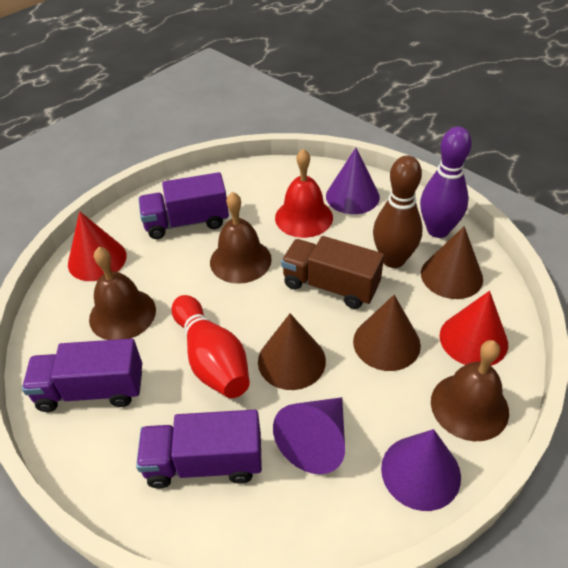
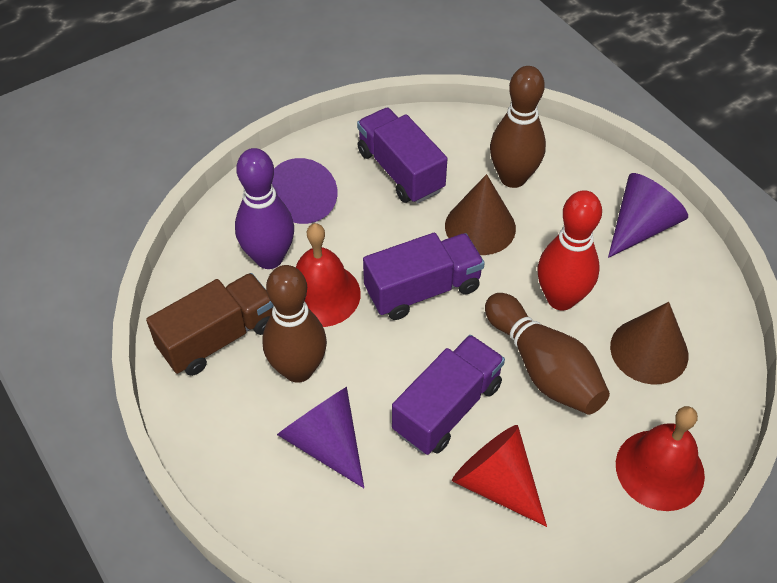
brown bell: 3 -> 0
brown bowling pin: 1 -> 3
brown cone: 3 -> 2
red bell: 1 -> 2
red cone: 2 -> 1

